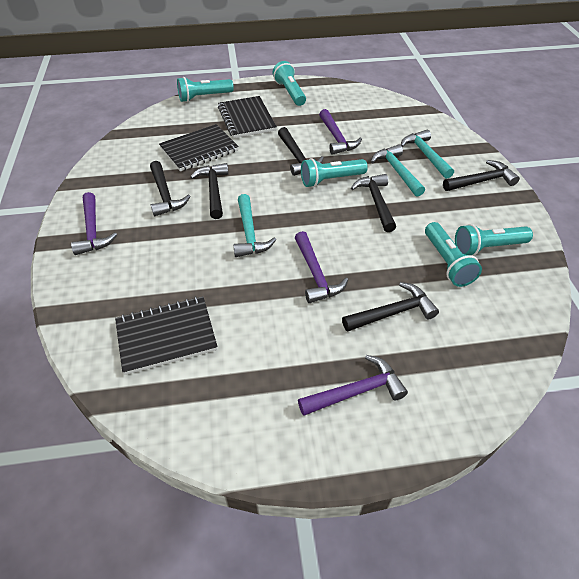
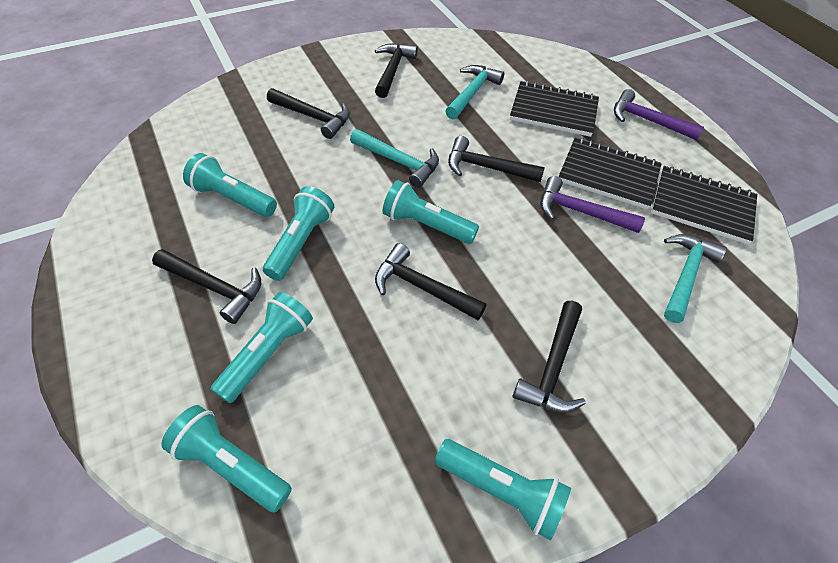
purple hammer: 4 -> 2
turquoise flashlight: 5 -> 6

